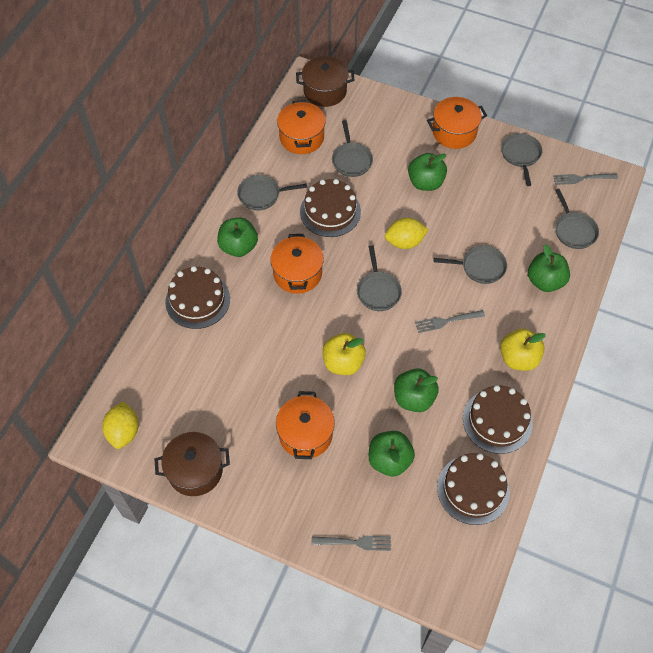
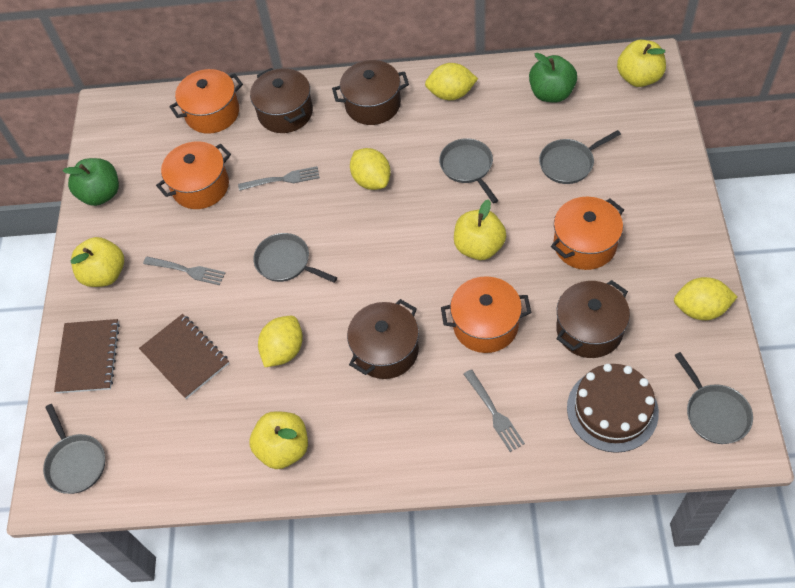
brown cake: 4 -> 1
brown notebook: 0 -> 2
brown pot: 2 -> 4
green apple: 5 -> 2
grey pan: 6 -> 5
yellow apple: 2 -> 4
yellow lemon: 2 -> 4

